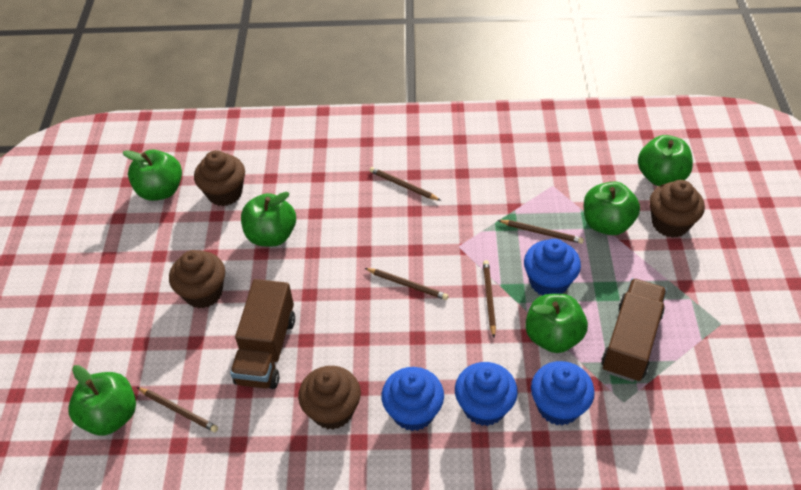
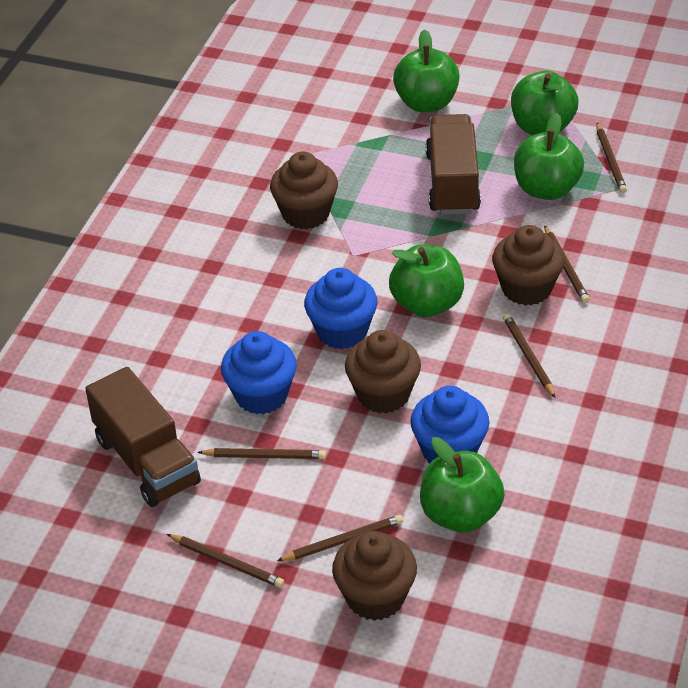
blue cupcake: 4 -> 3
brown pencil: 5 -> 6
green apple: 6 -> 5

